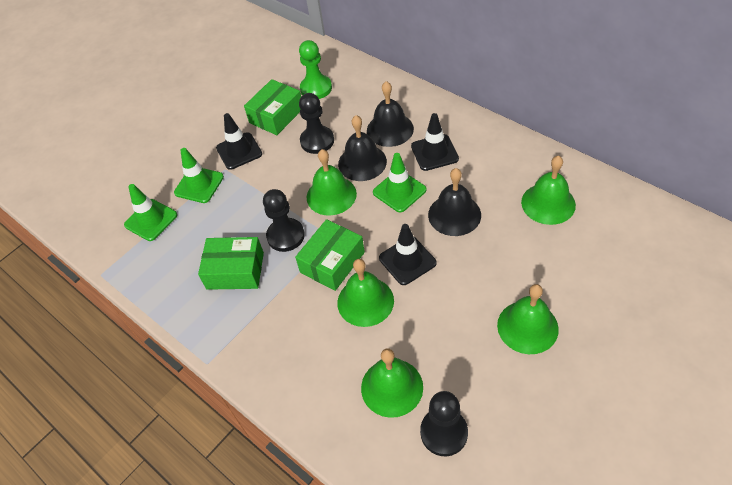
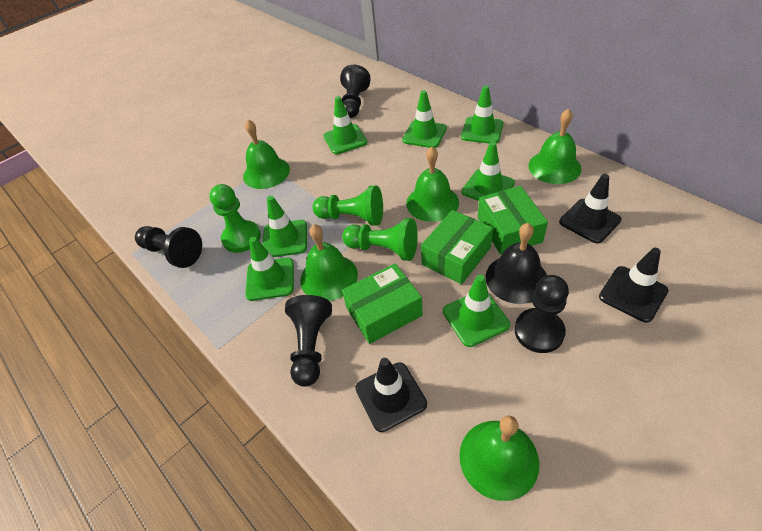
black bell: 3 -> 1
black pawn: 3 -> 4
green pawn: 1 -> 3
green traffic cone: 3 -> 7

